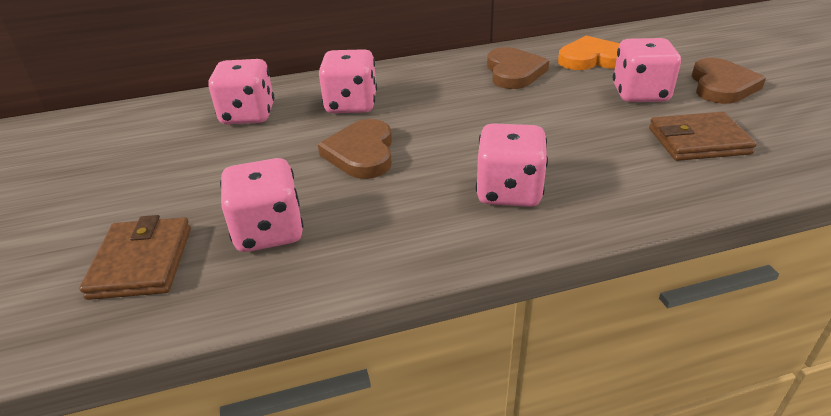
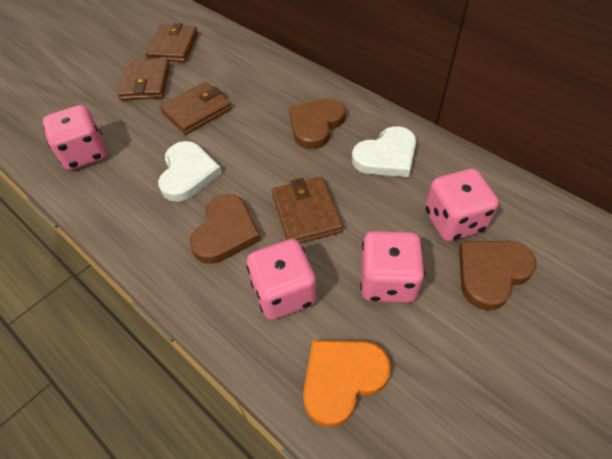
brown wallet: 2 -> 4
pink dice: 5 -> 4
white heart: 0 -> 2

